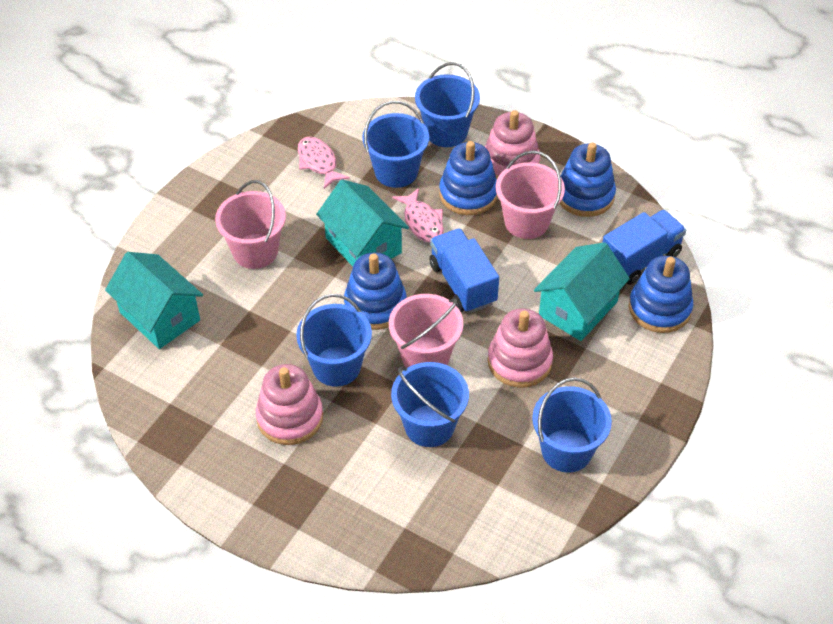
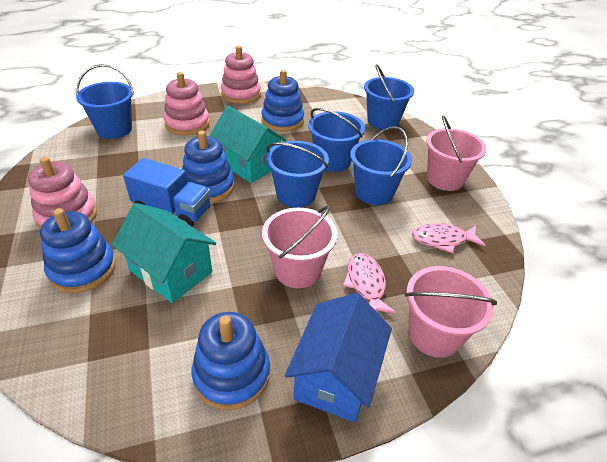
blue house: 0 -> 1
blue truck: 2 -> 1
turquoise house: 3 -> 2

